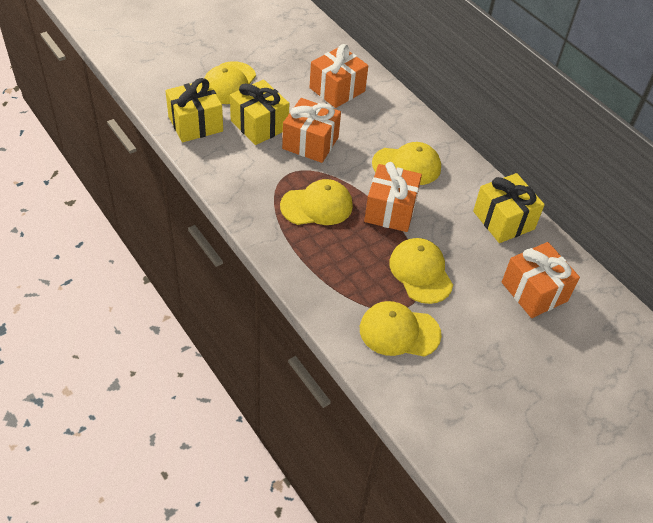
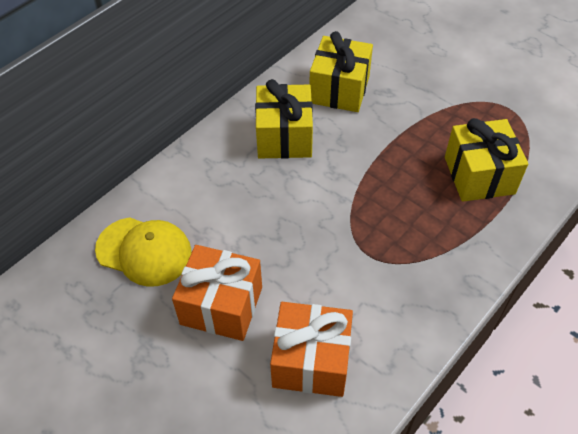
orange gift: 4 -> 2
yellow cap: 5 -> 1

